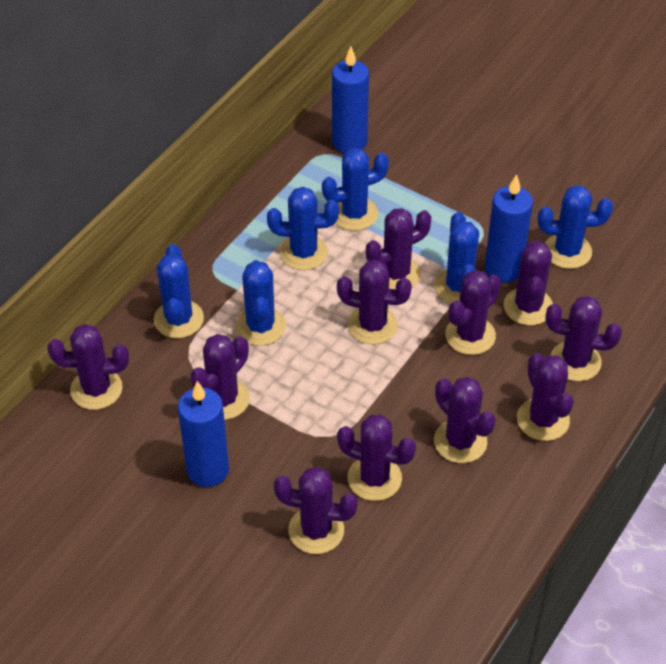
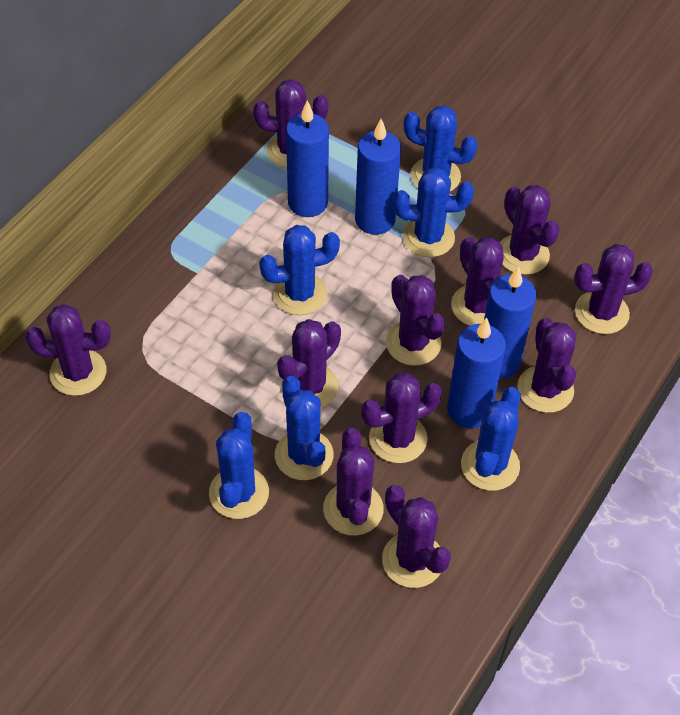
blue candle: 3 -> 4

